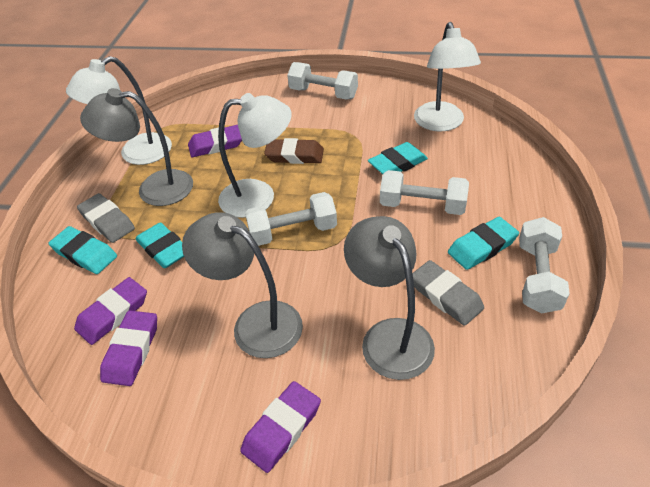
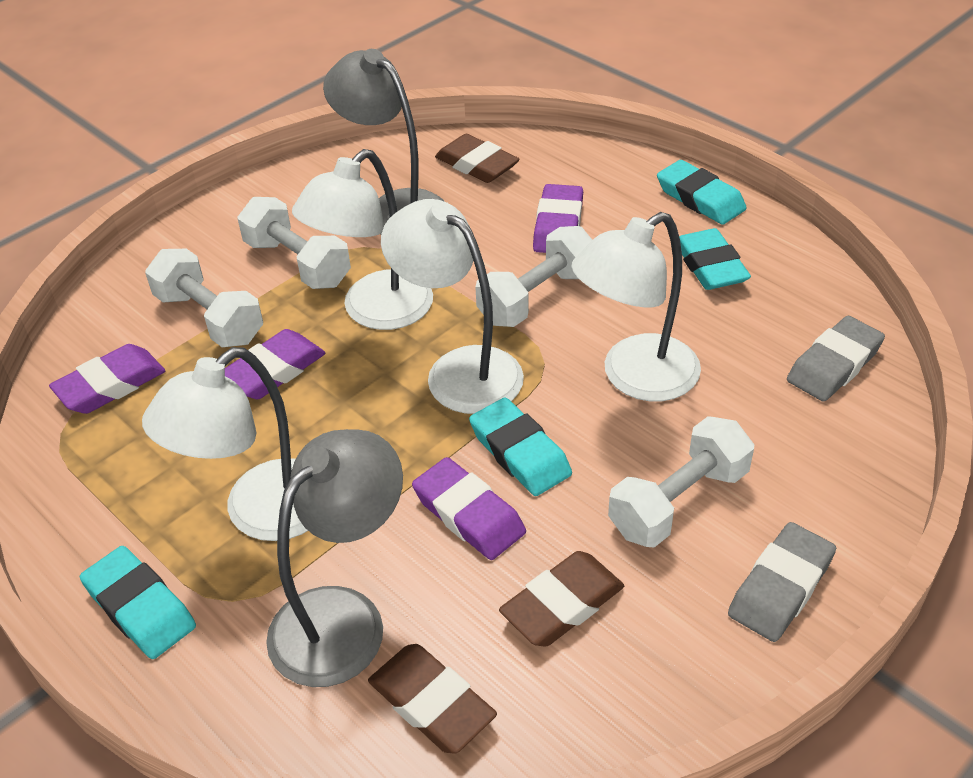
brown eraser: 1 -> 3
grey lamp: 3 -> 2
white lamp: 3 -> 4

